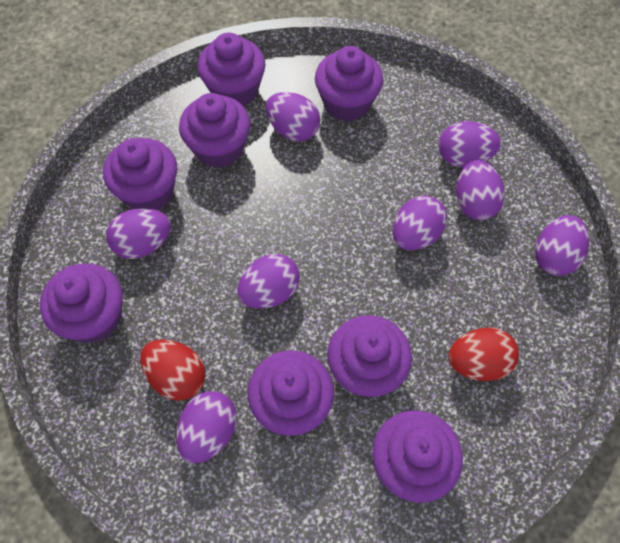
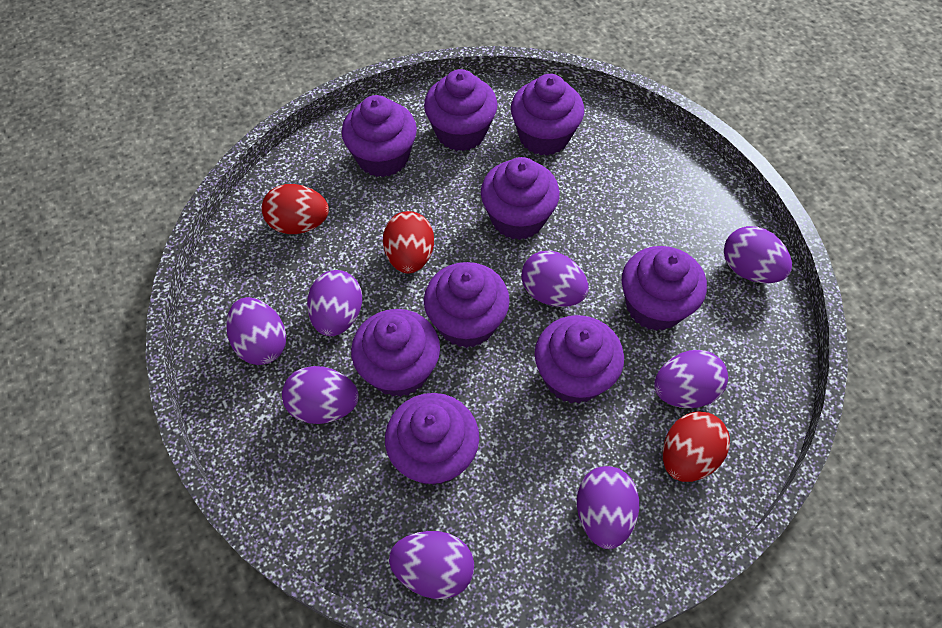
purple cupcake: 8 -> 9
red egg: 2 -> 3

